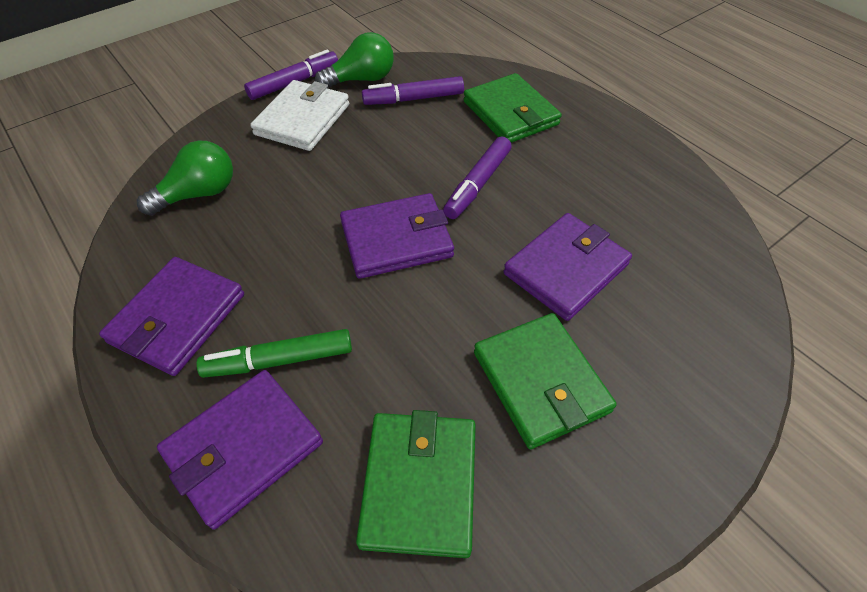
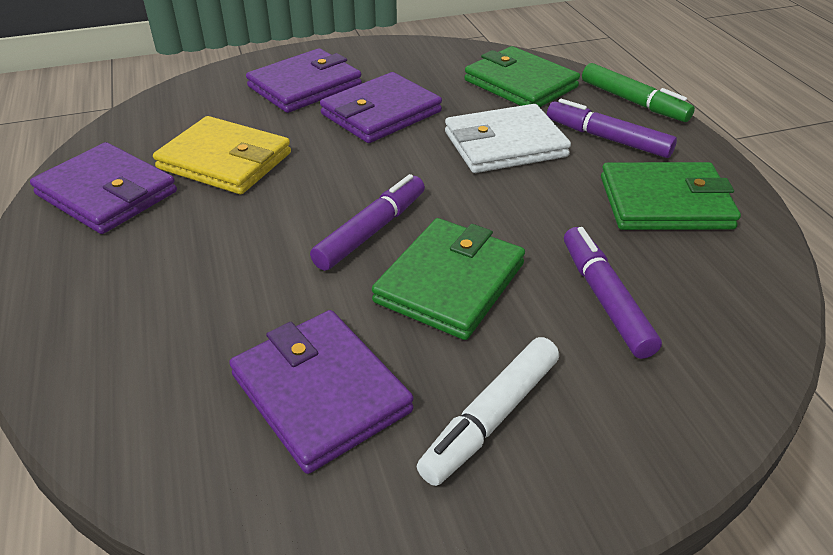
green light bulb: 2 -> 0
white marker: 0 -> 1
yellow wallet: 0 -> 1

